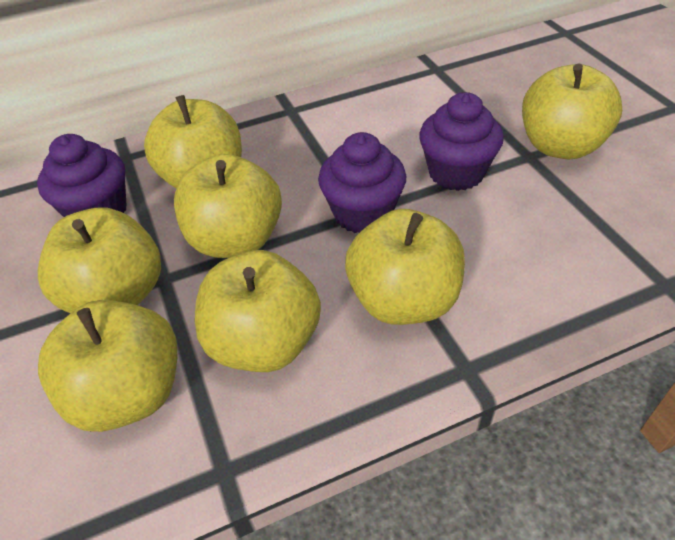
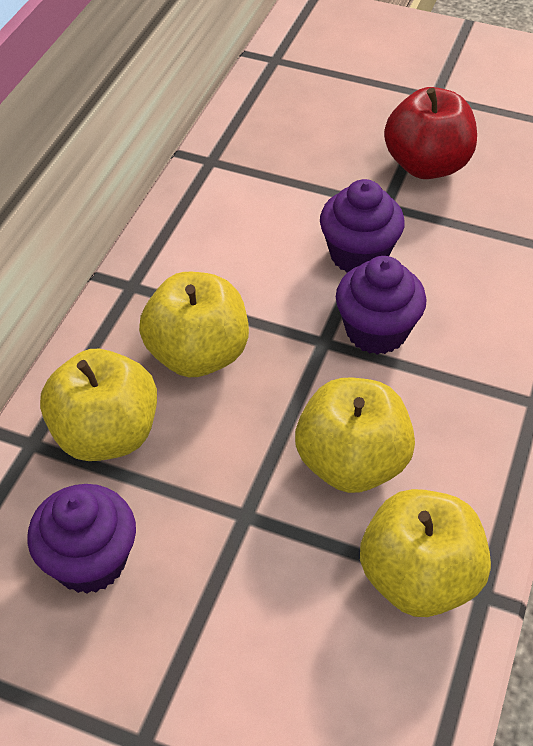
red apple: 0 -> 1
yellow apple: 7 -> 4

